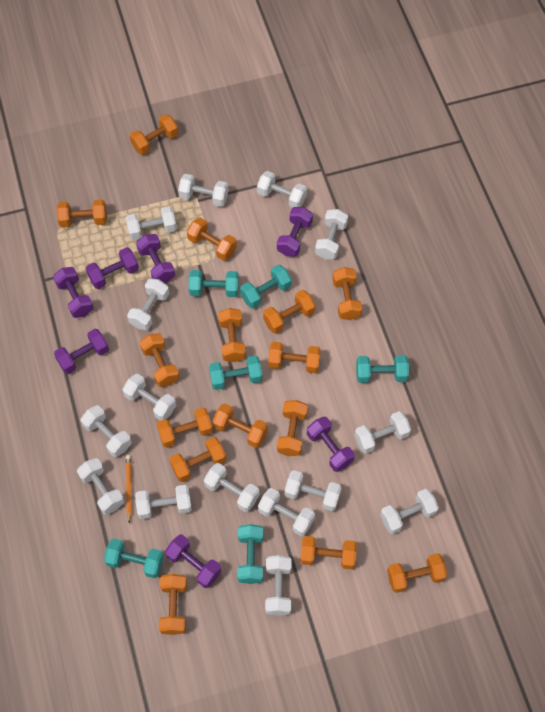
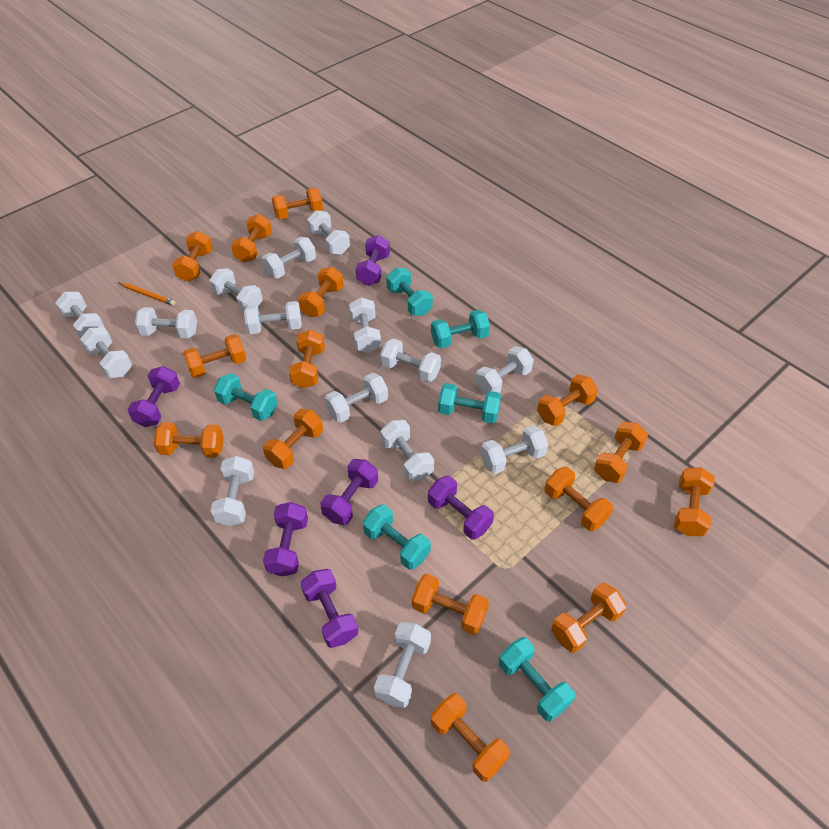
purple dumbbell: 7 -> 6

